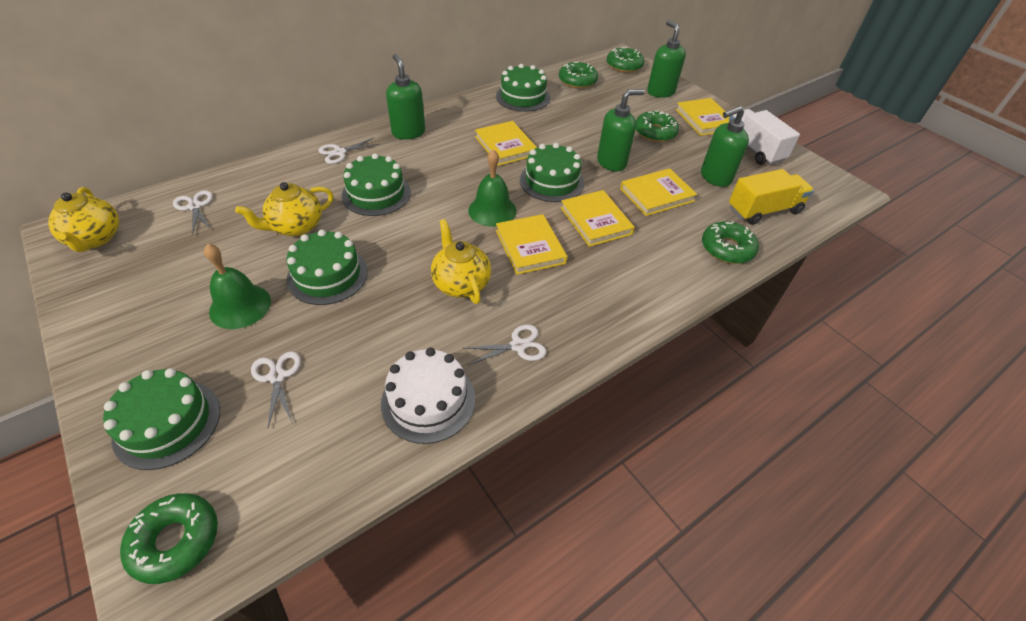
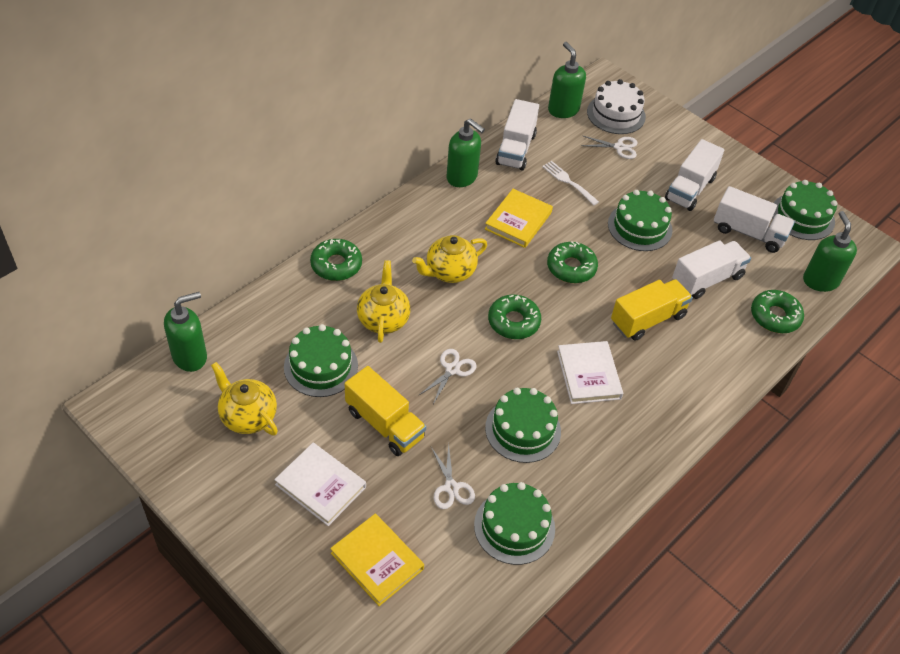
green bell: 2 -> 0
green donut: 5 -> 4
white book: 0 -> 2
white fork: 0 -> 1
white scissors: 4 -> 3
white truck: 1 -> 4
yellow book: 5 -> 2
yellow truck: 1 -> 2

